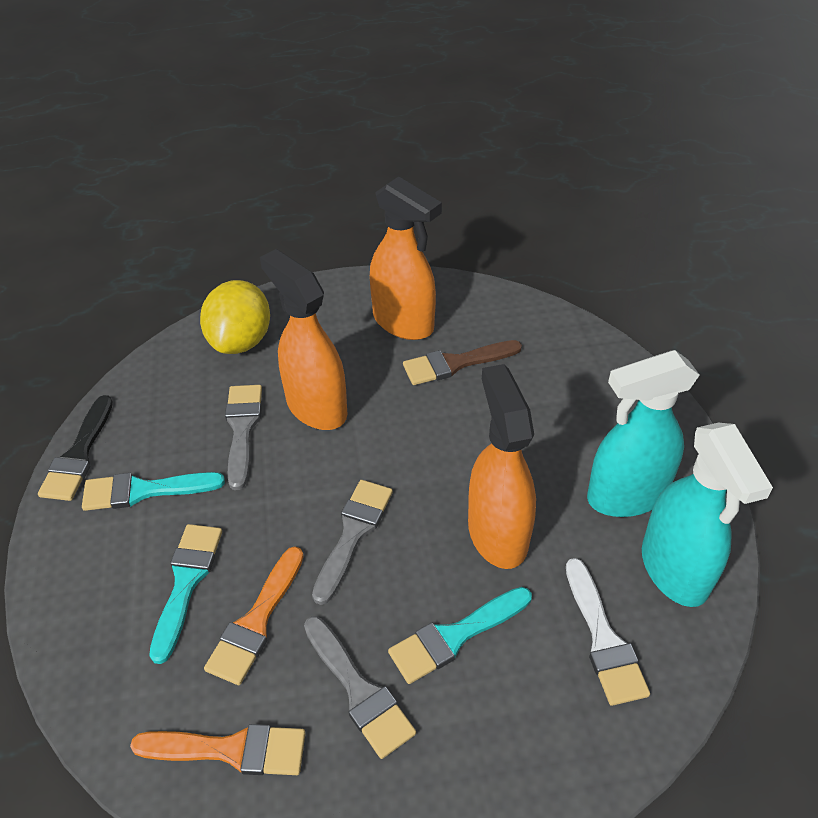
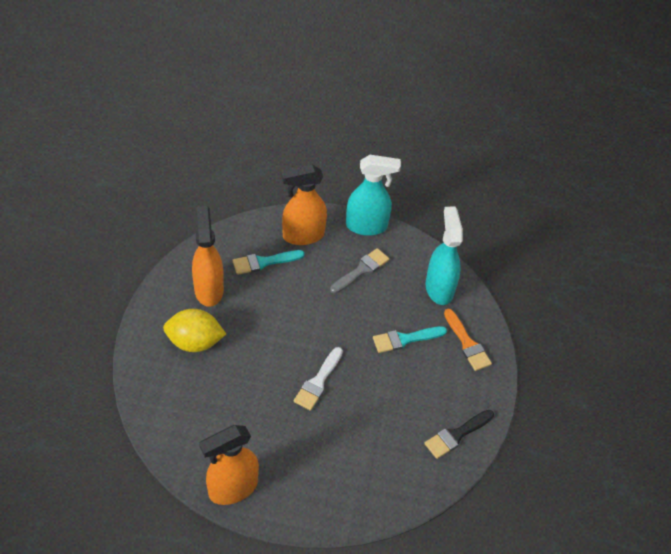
brown brush: 1 -> 0
grey brush: 3 -> 1
orange brush: 2 -> 1
turquoise brush: 3 -> 2

